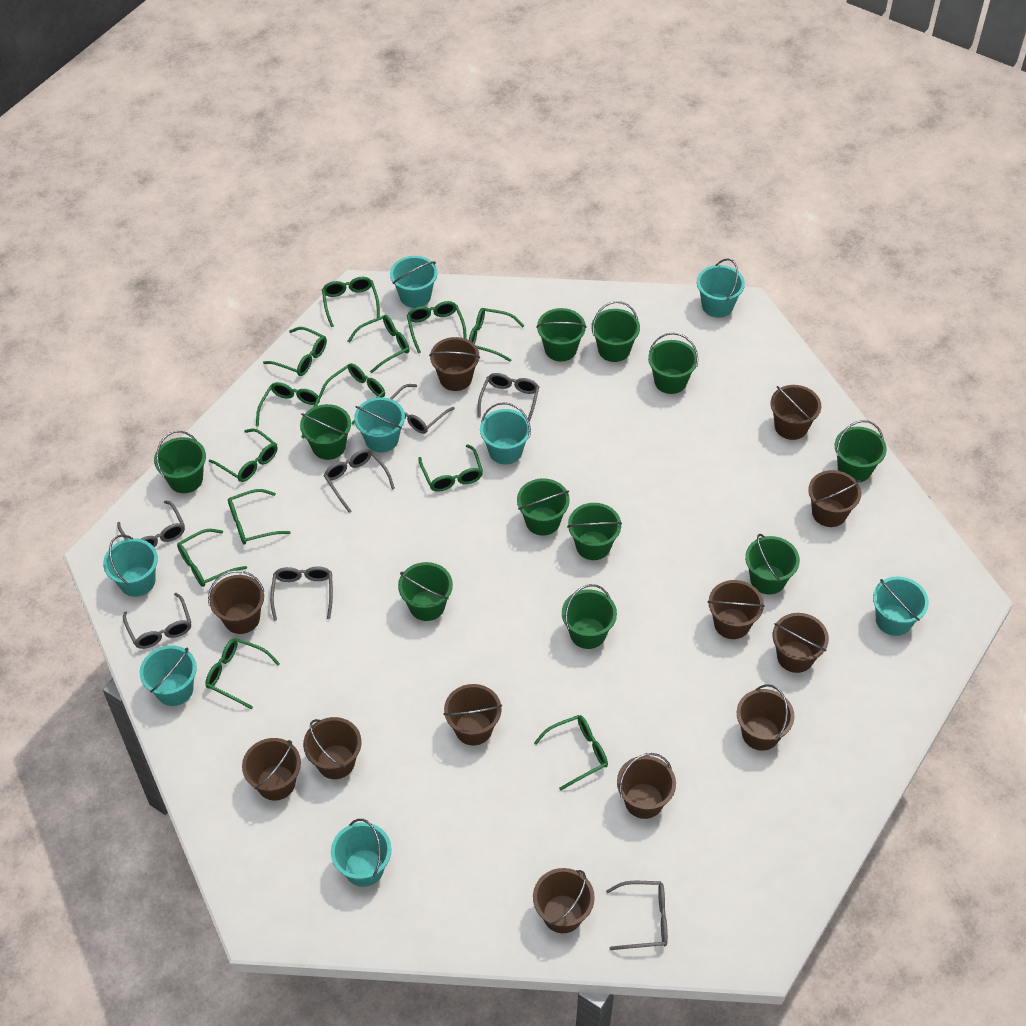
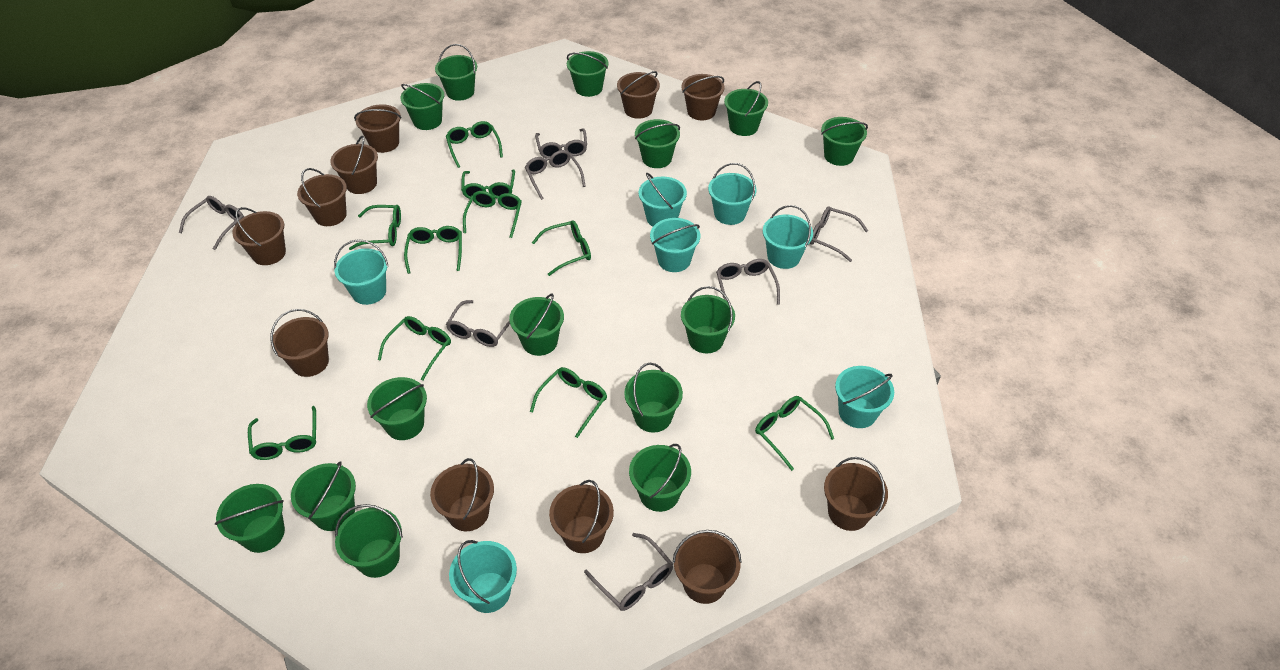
brown bucket: 12 -> 11
green bucket: 11 -> 14
green glasses: 13 -> 10
turquoise bucket: 8 -> 7

